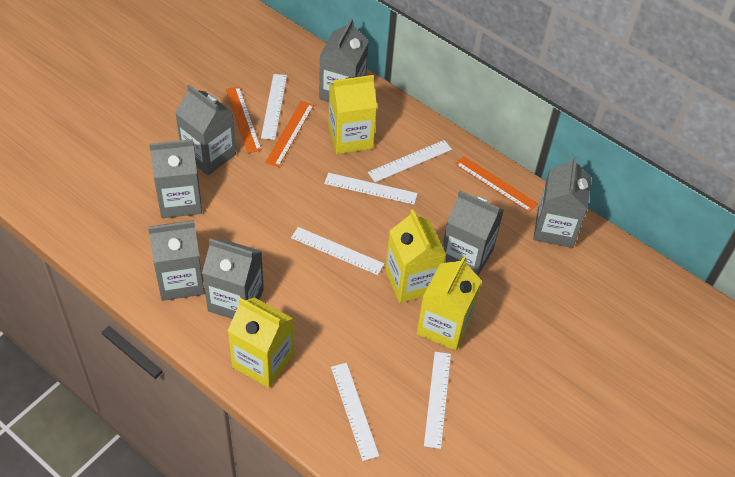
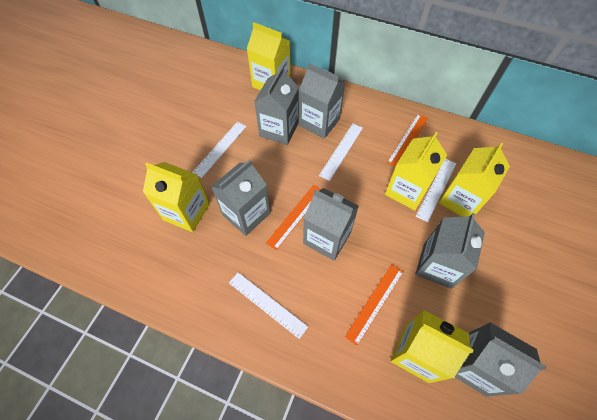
grey carton: 7 -> 6
white ruler: 6 -> 4
yellow carton: 4 -> 5

